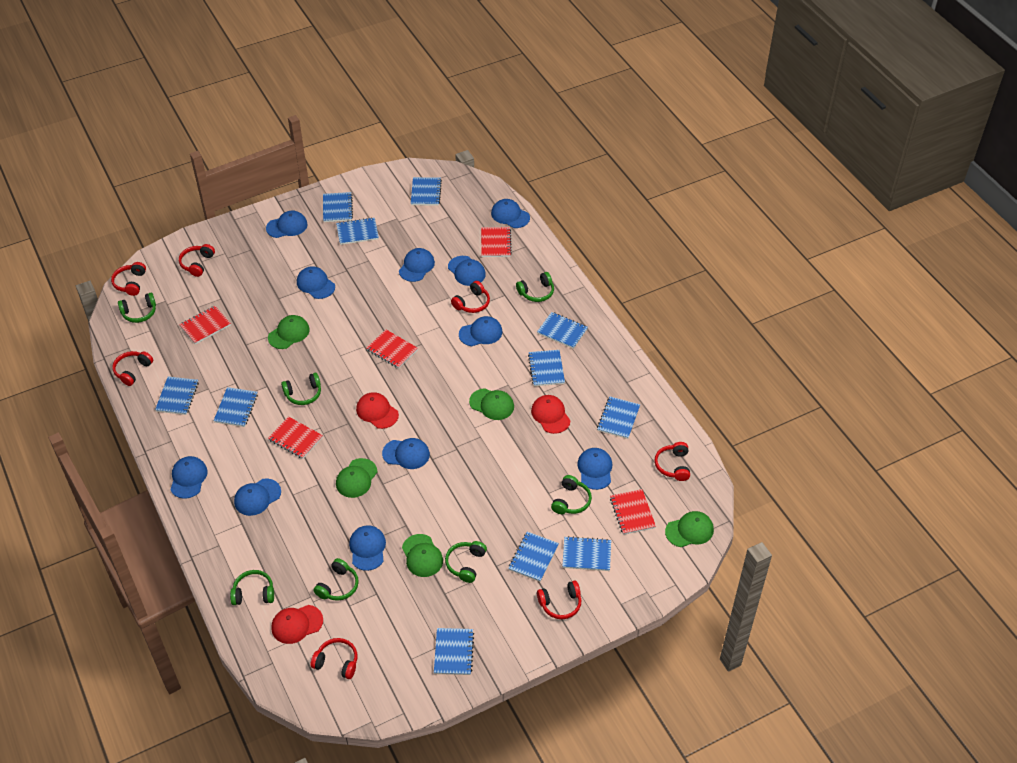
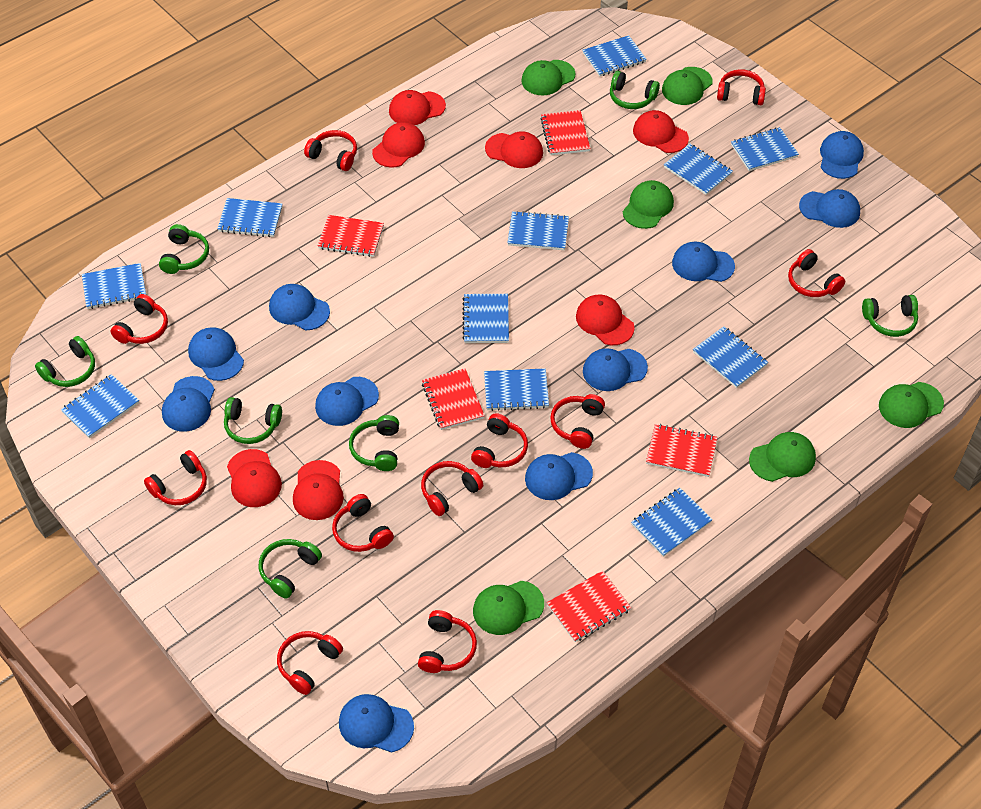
blue cap: 11 -> 10
green cap: 5 -> 6
red cap: 3 -> 7
red headphones: 7 -> 11

